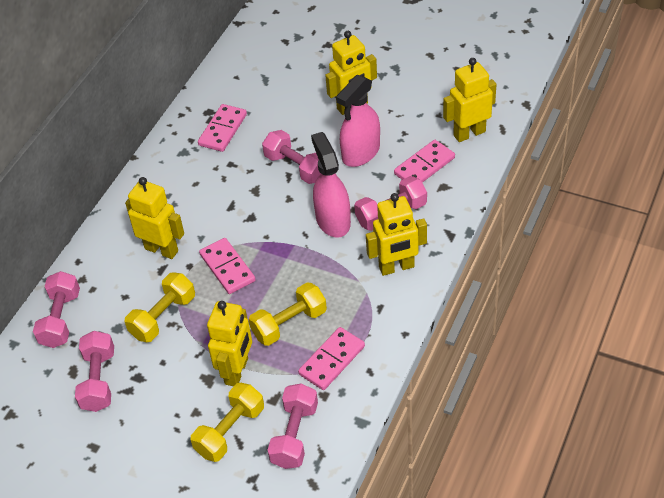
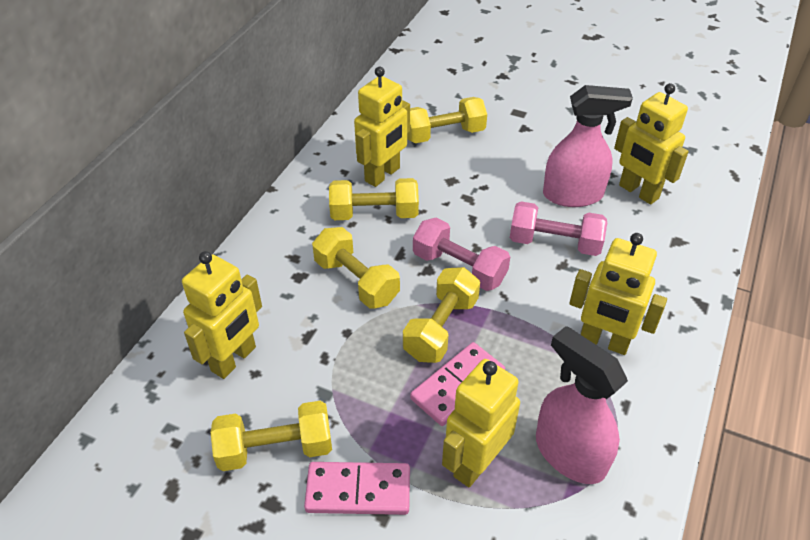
pink domino: 4 -> 2
pink dumbbell: 5 -> 2
yellow dumbbell: 3 -> 5

